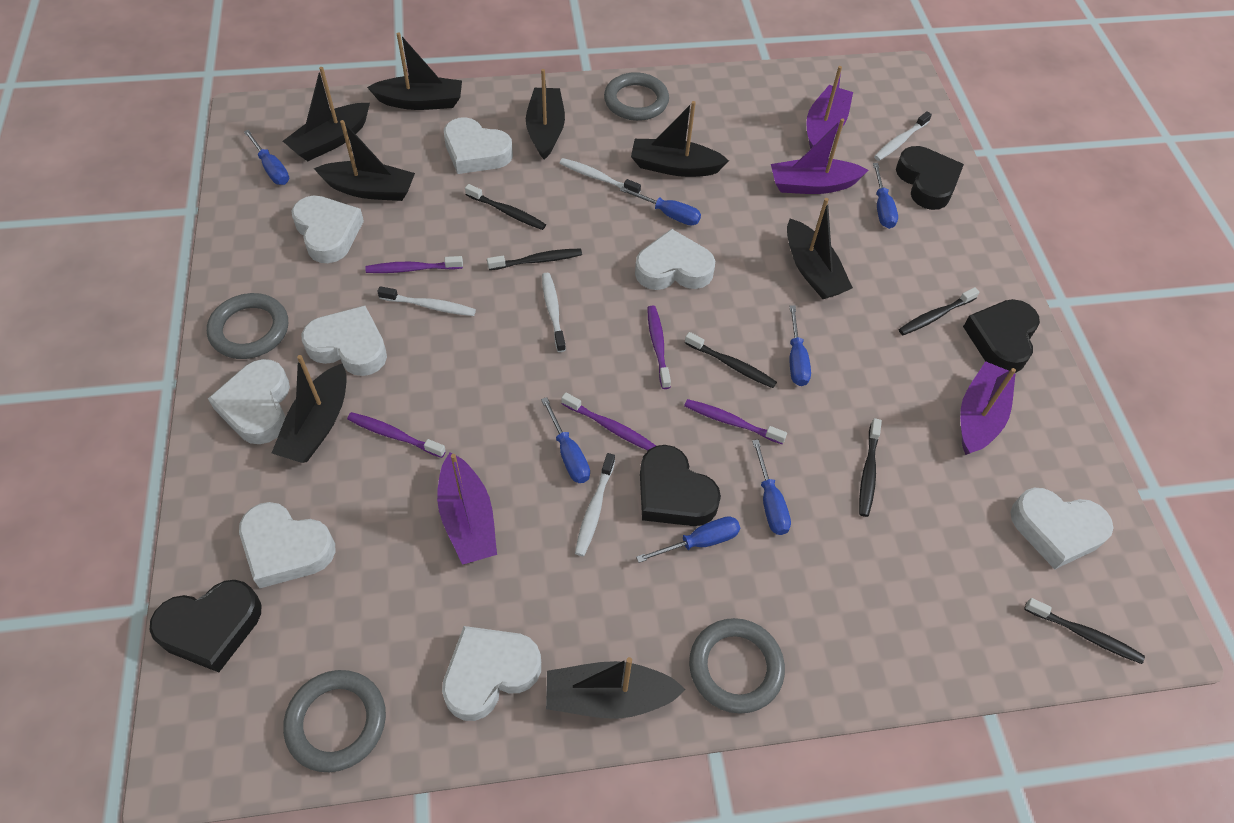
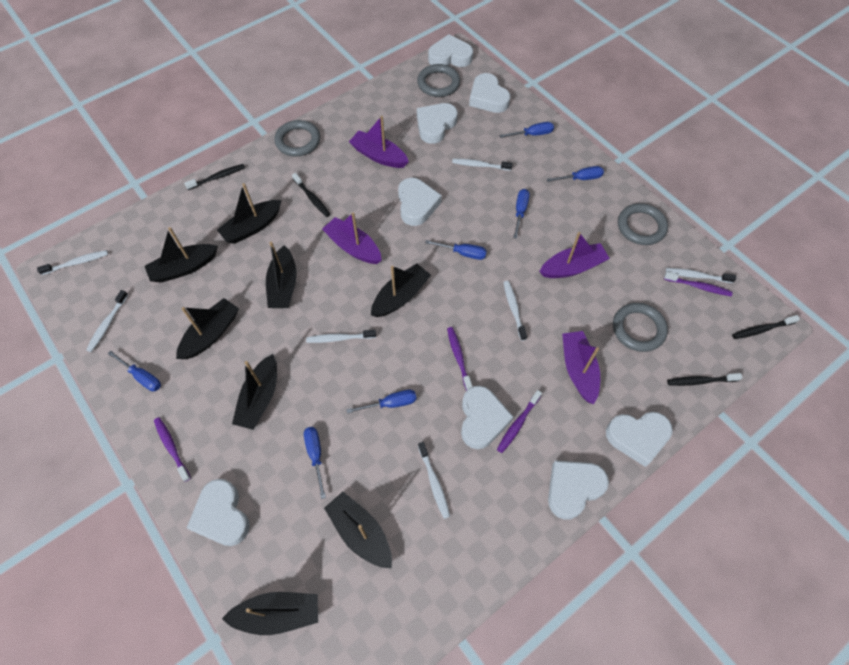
black heart: 4 -> 0
black toothbrush: 6 -> 4
purple toothbrush: 5 -> 4
white toothbrush: 5 -> 7

